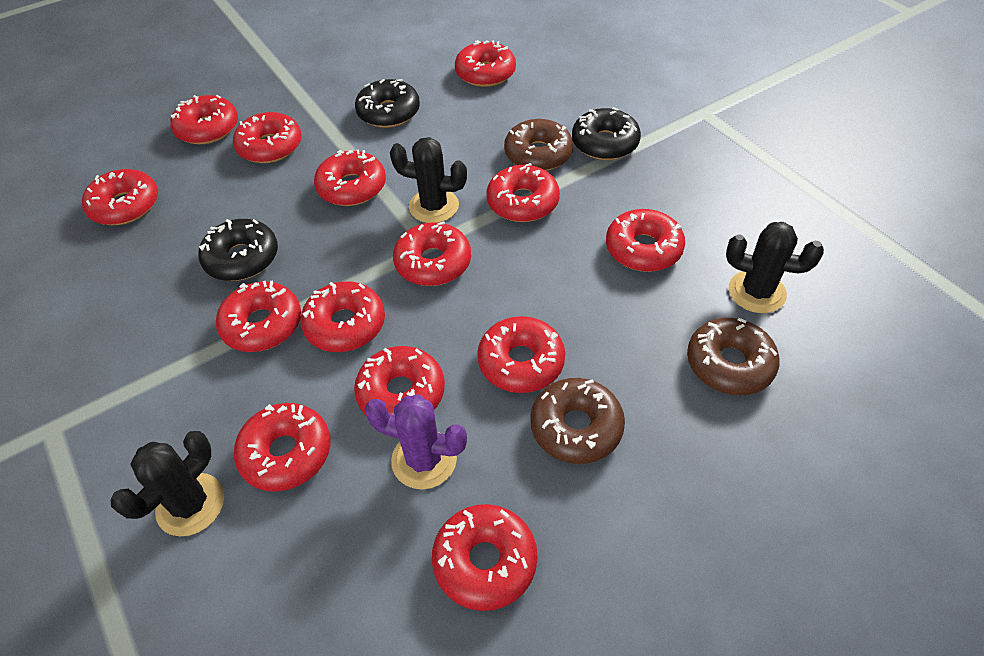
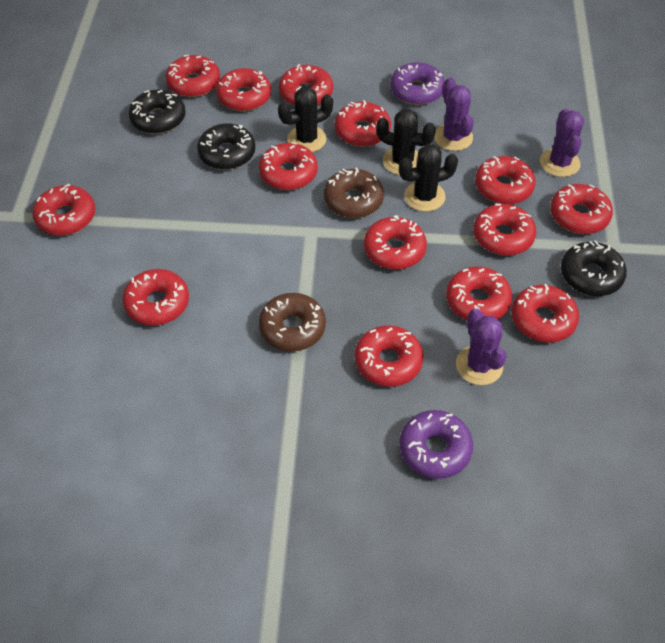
brown donut: 3 -> 2
purple cactus: 1 -> 3
purple donut: 0 -> 2

